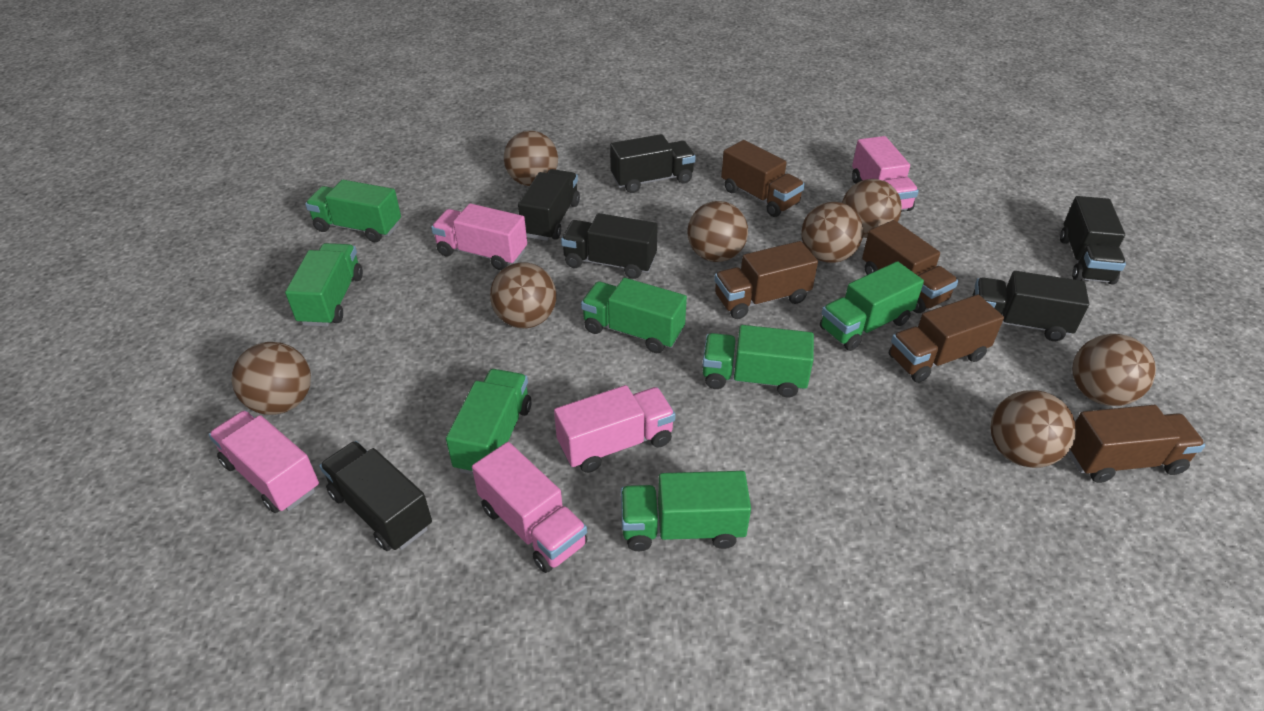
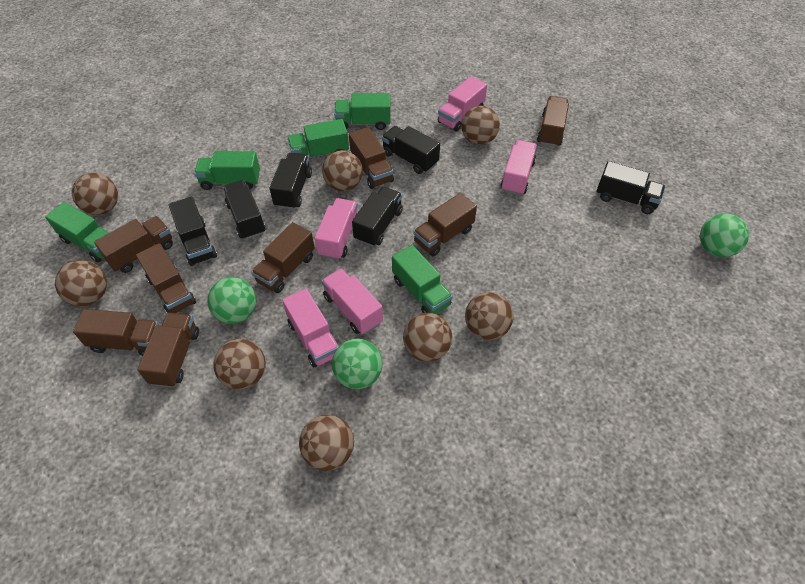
brown truck: 5 -> 8
green ball: 0 -> 3
green truck: 7 -> 5

